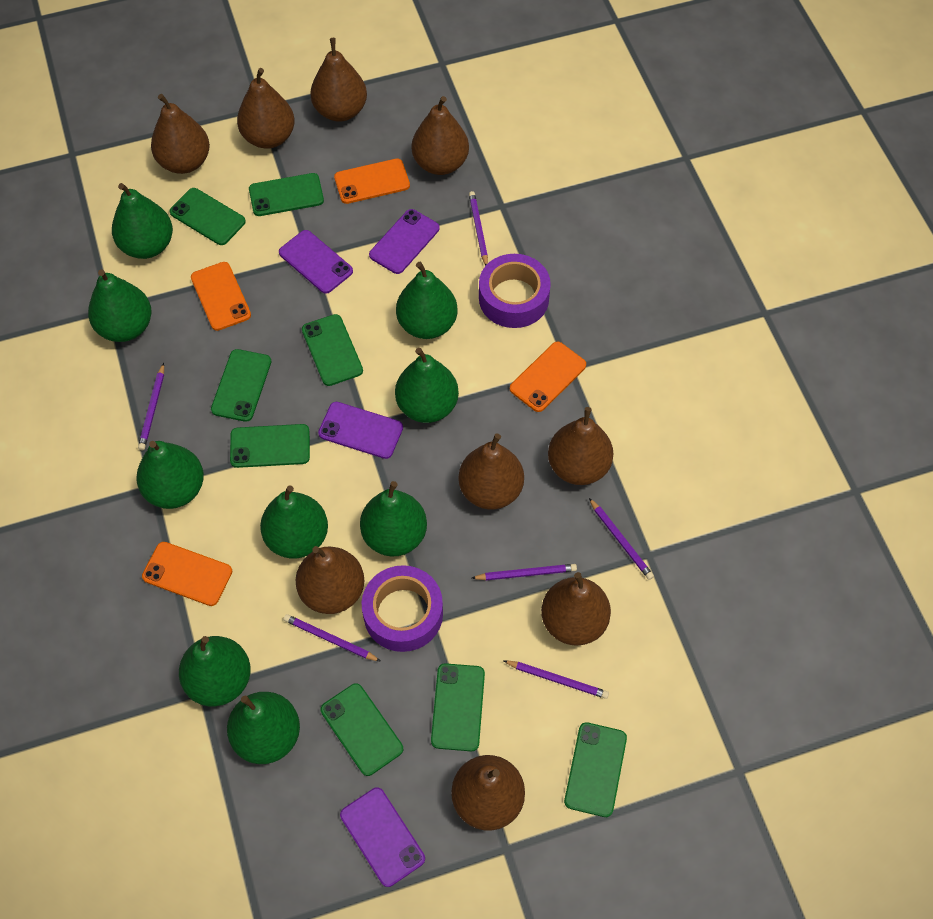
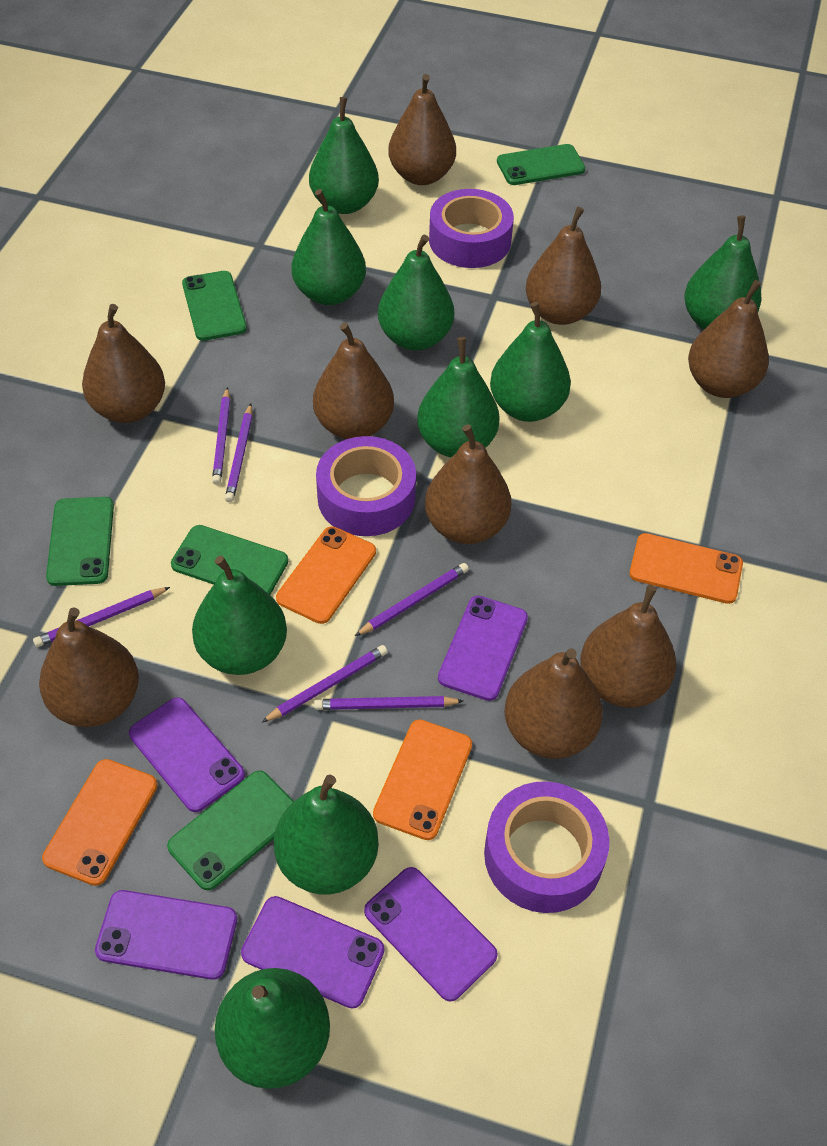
green phone: 8 -> 5
purple phone: 4 -> 5
purple tape: 2 -> 3

